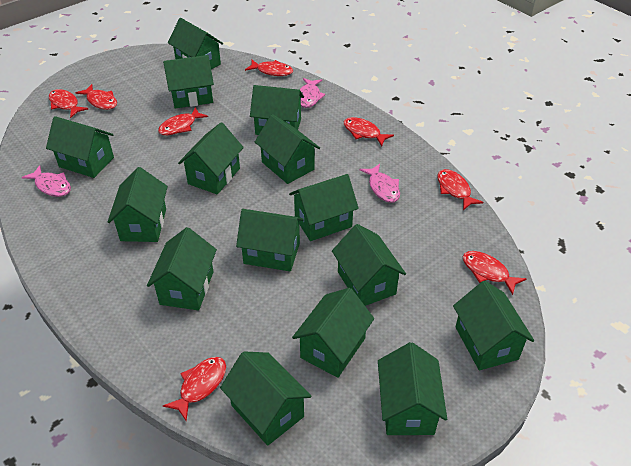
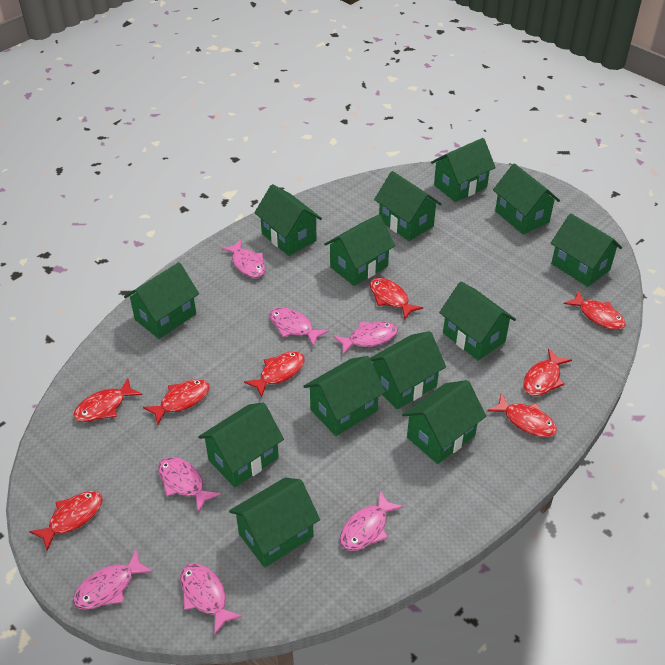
green house: 15 -> 13
pink fish: 3 -> 7

